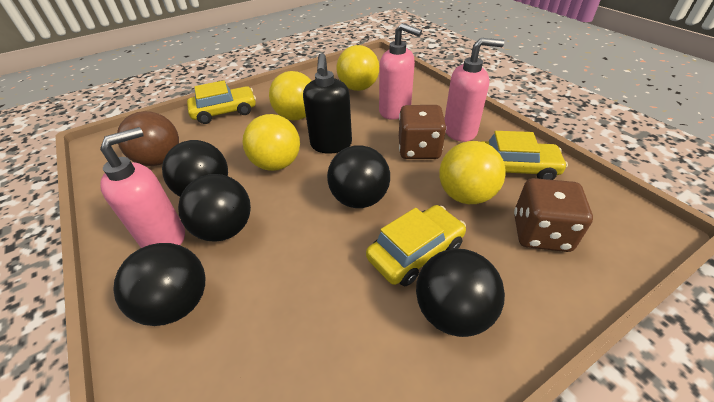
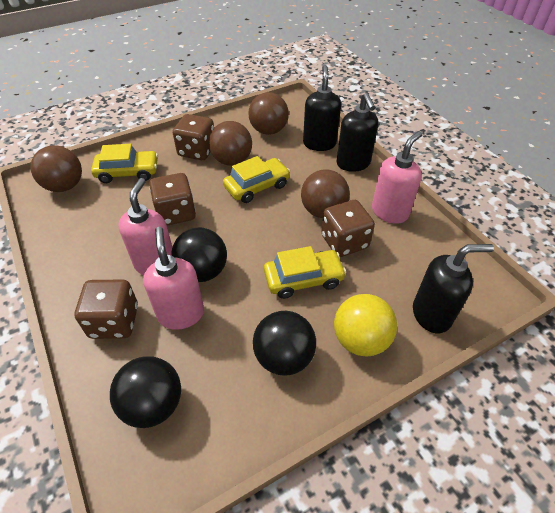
black ball: 5 -> 3
black soap dispenser: 1 -> 3
brown ball: 1 -> 4
brown dice: 2 -> 4
yellow ball: 4 -> 1

